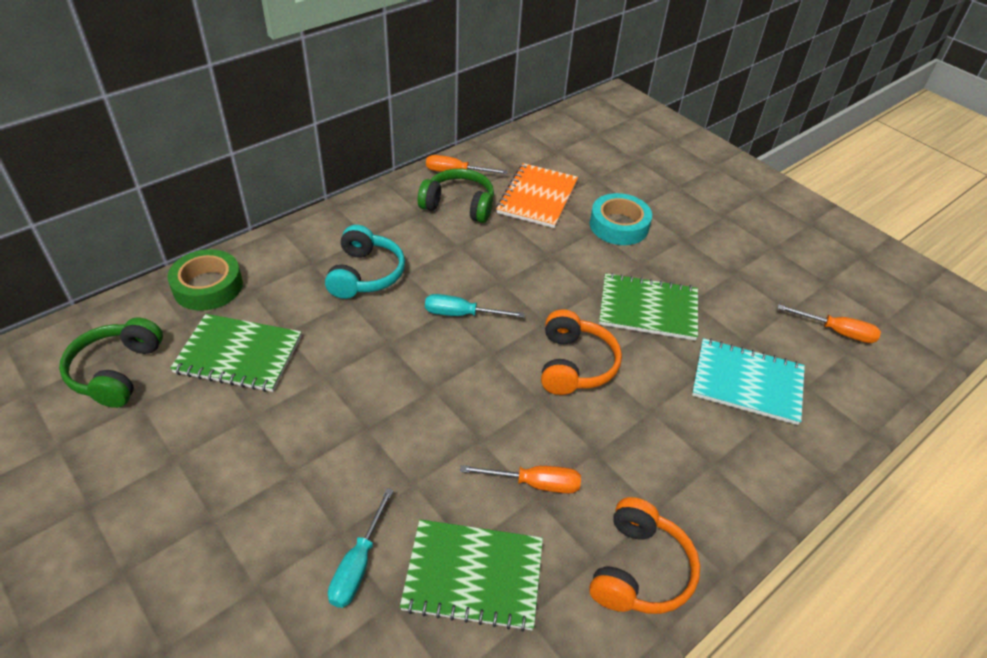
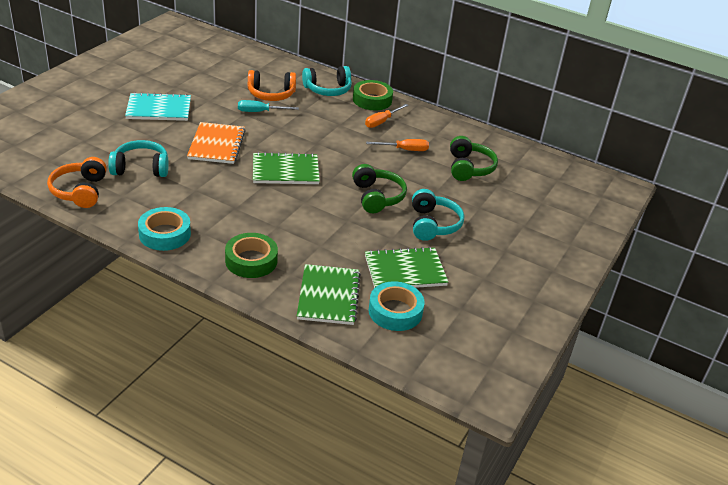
green tape: 1 -> 2
orange screwdriver: 3 -> 2
turquoise headphones: 1 -> 3
turquoise screwdriver: 2 -> 1
turquoise tape: 1 -> 2

